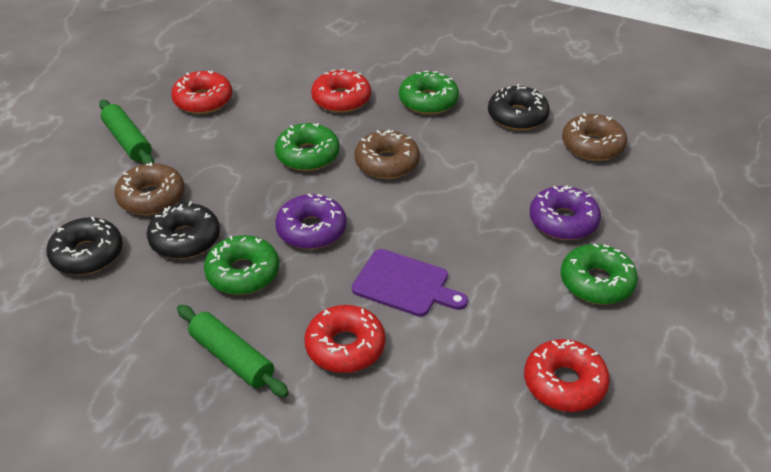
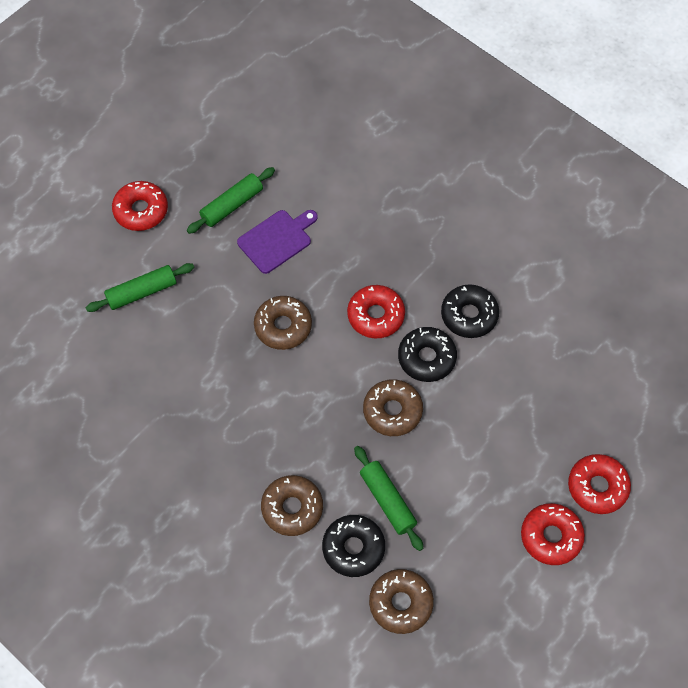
brown donut: 3 -> 4
green donut: 4 -> 0
green rolling pin: 2 -> 3
purple donut: 2 -> 0

